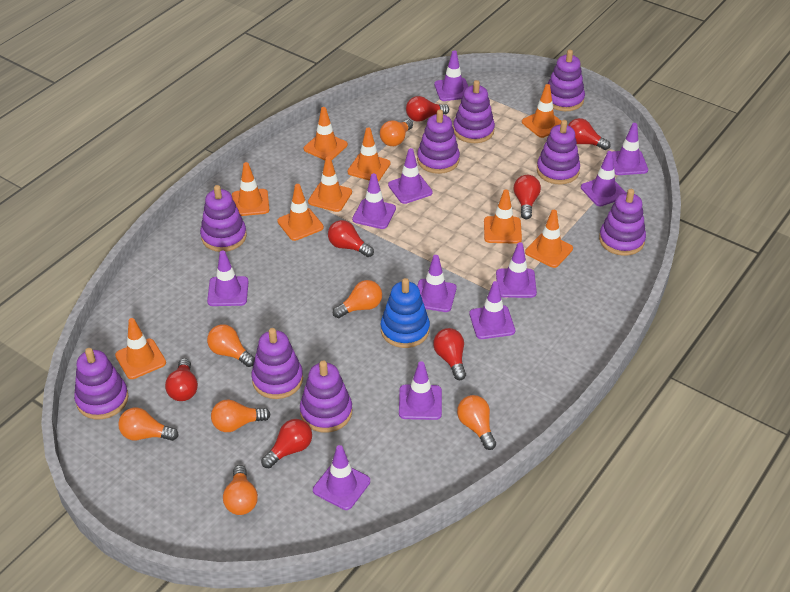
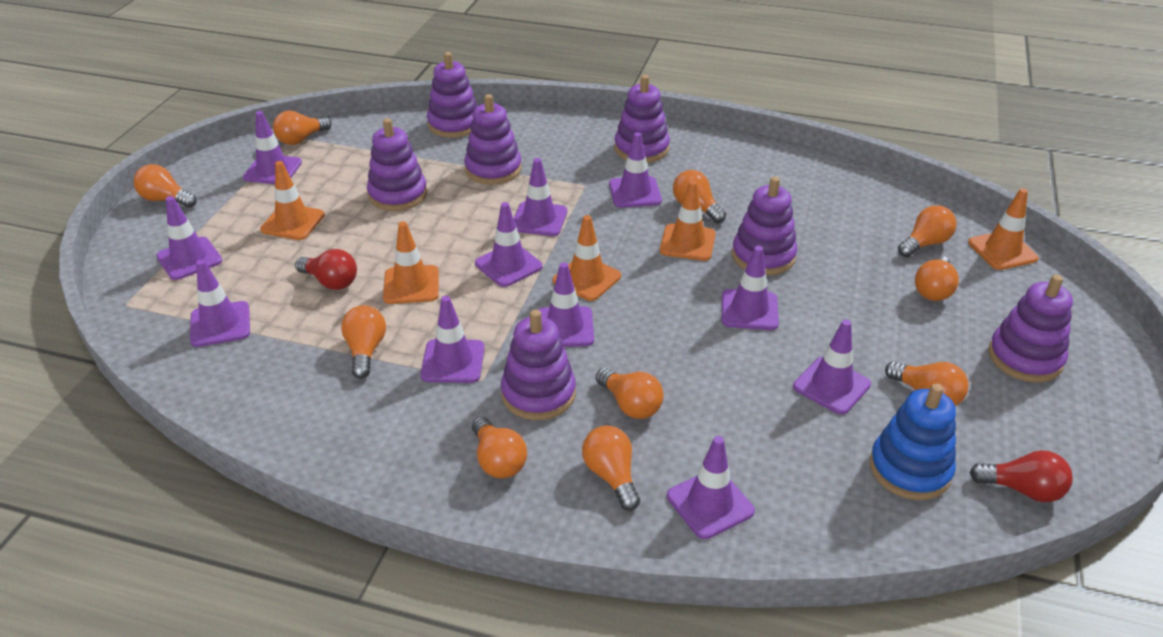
orange light bulb: 7 -> 10
orange traffic cone: 9 -> 5
purple stacking toy: 9 -> 7
red light bulb: 7 -> 2

